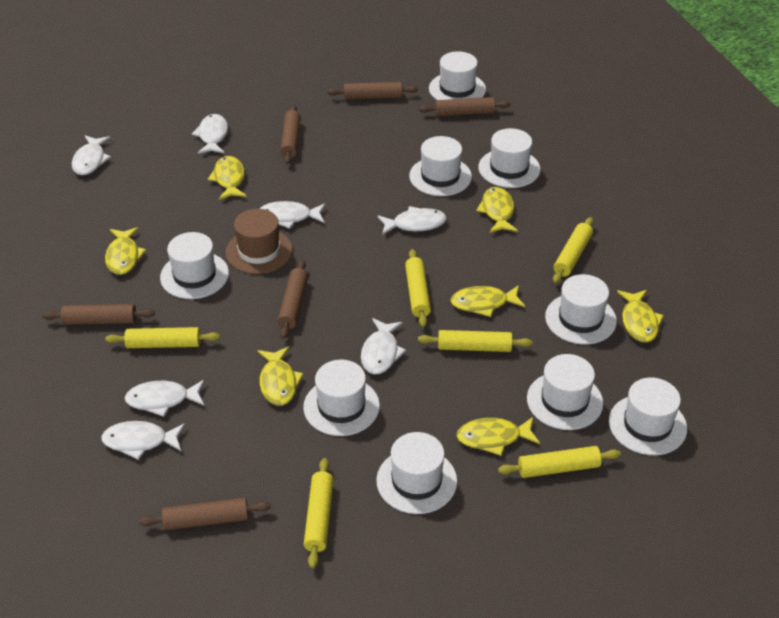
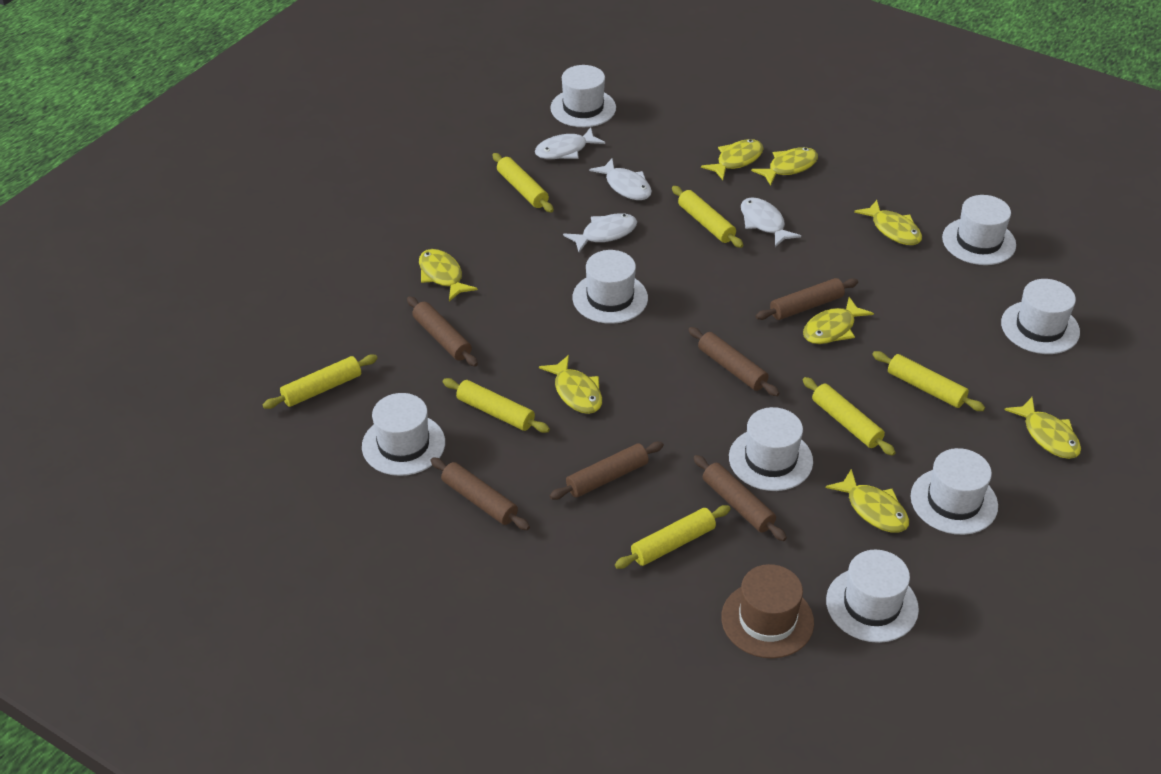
white fish: 7 -> 4
white hat: 9 -> 8
yellow fish: 7 -> 8
yellow rolling pin: 6 -> 7

